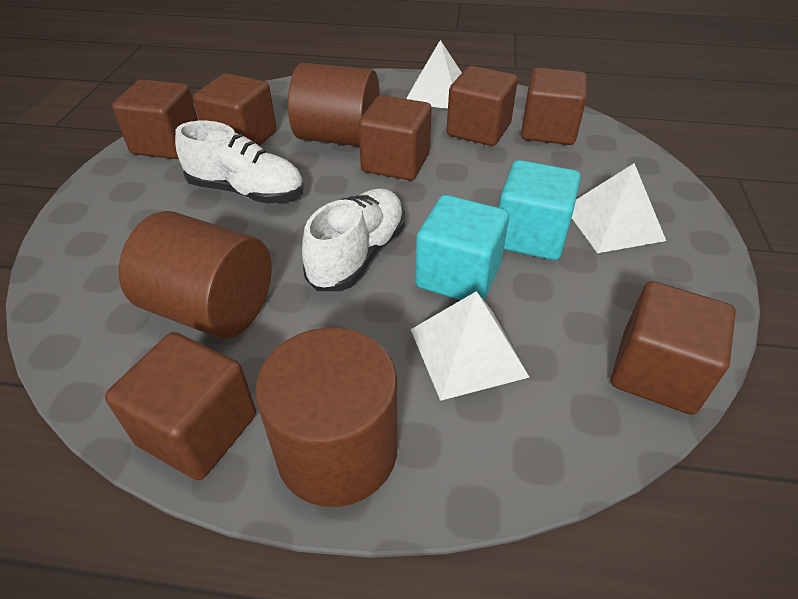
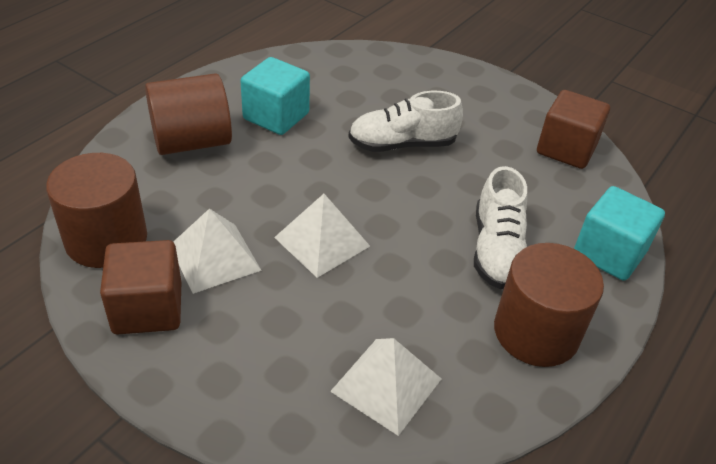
brown cube: 7 -> 2

